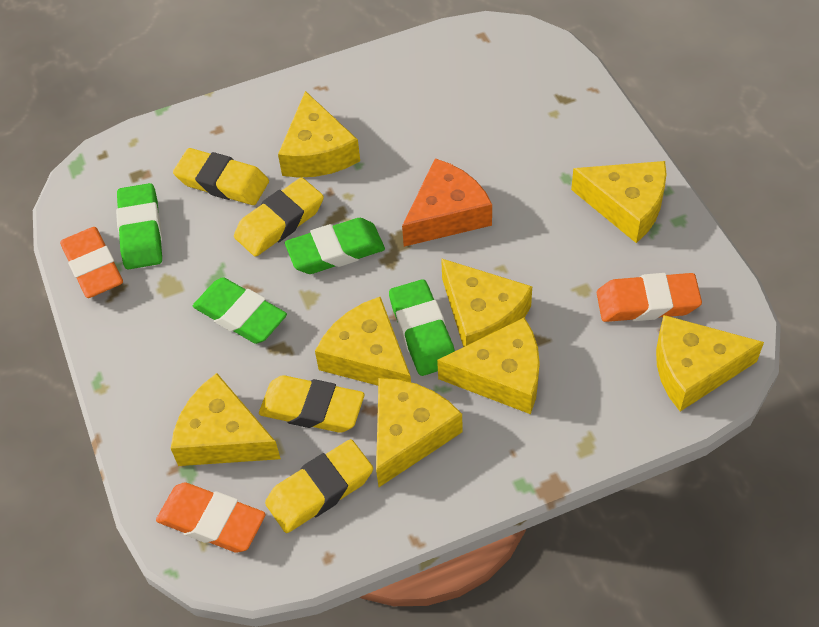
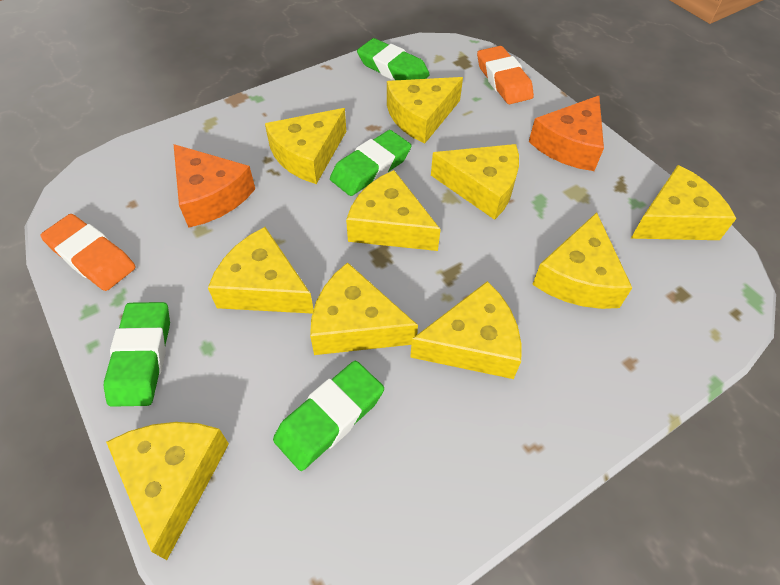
orange cheese: 1 -> 2
orange eraser: 3 -> 2
yellow cheese: 8 -> 10
yellow eraser: 4 -> 0

